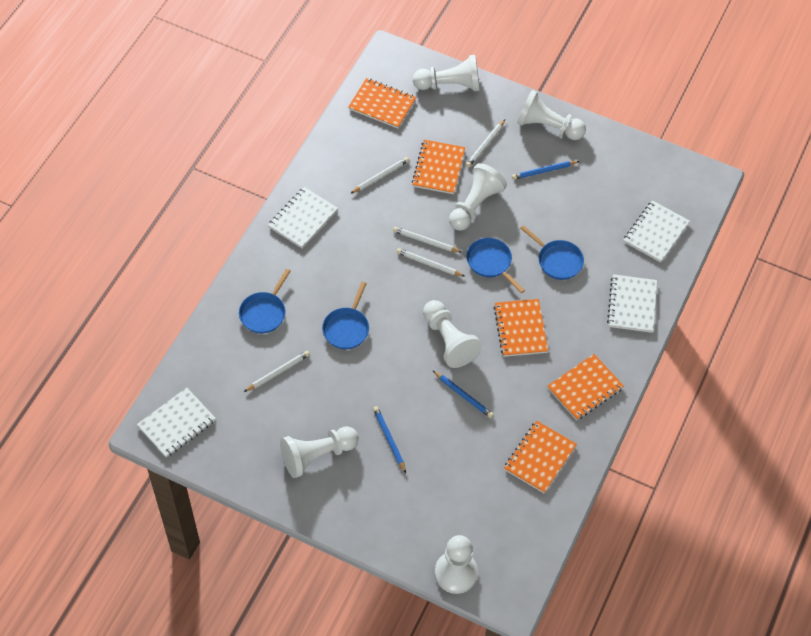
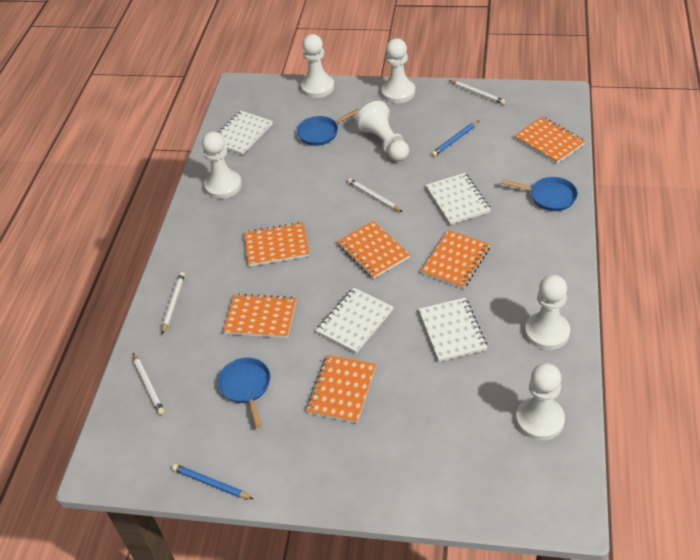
blue pan: 4 -> 3
blue pencil: 3 -> 2
orange notebook: 5 -> 6
white pencil: 5 -> 4

